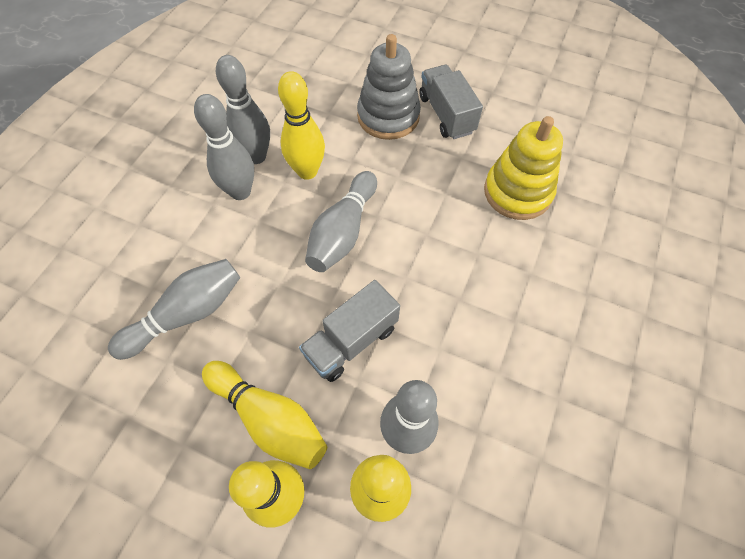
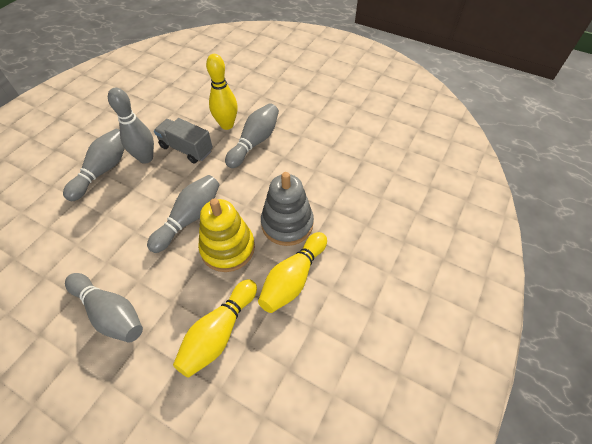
grey truck: 2 -> 1
yellow bowling pin: 4 -> 3

